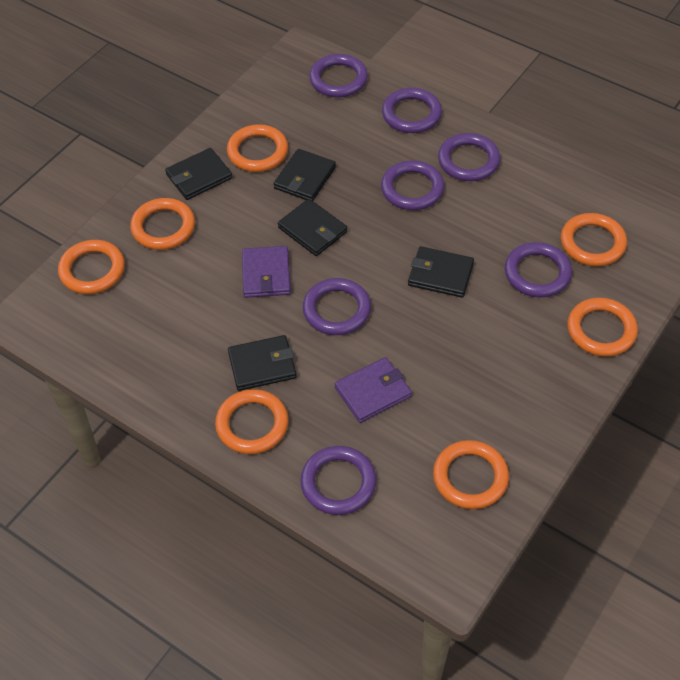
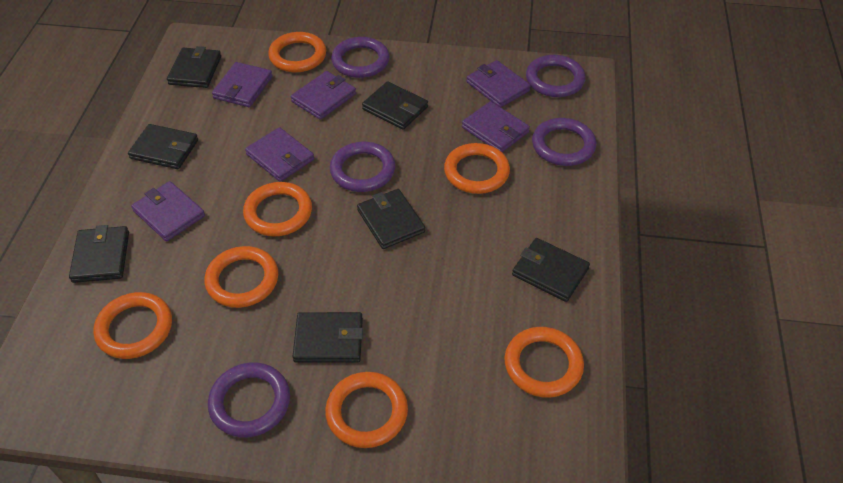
black wallet: 5 -> 7
purple ring: 7 -> 5
purple wallet: 2 -> 6

